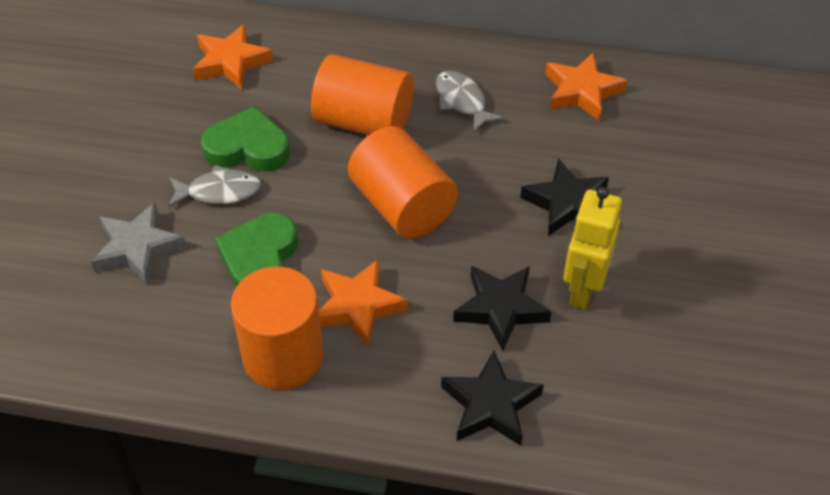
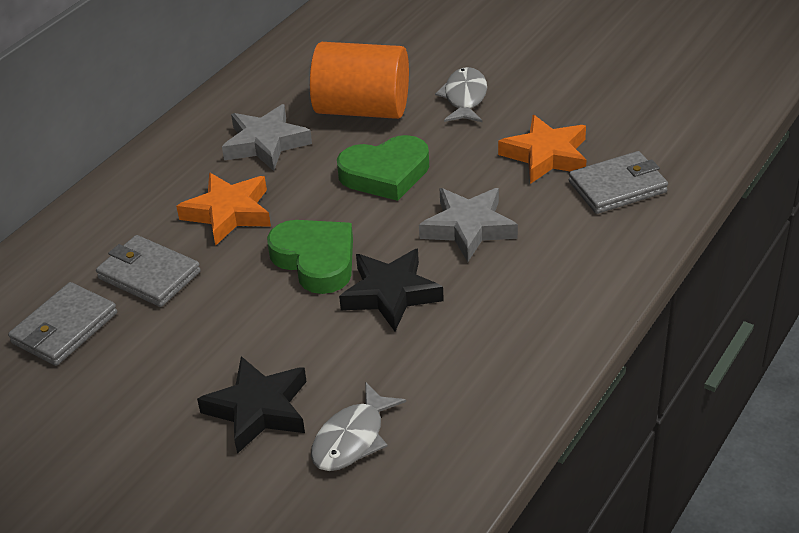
black star: 3 -> 2
grey star: 1 -> 2
grey wallet: 0 -> 3
orange cylinder: 3 -> 1
orange star: 3 -> 2
yellow robot: 1 -> 0

